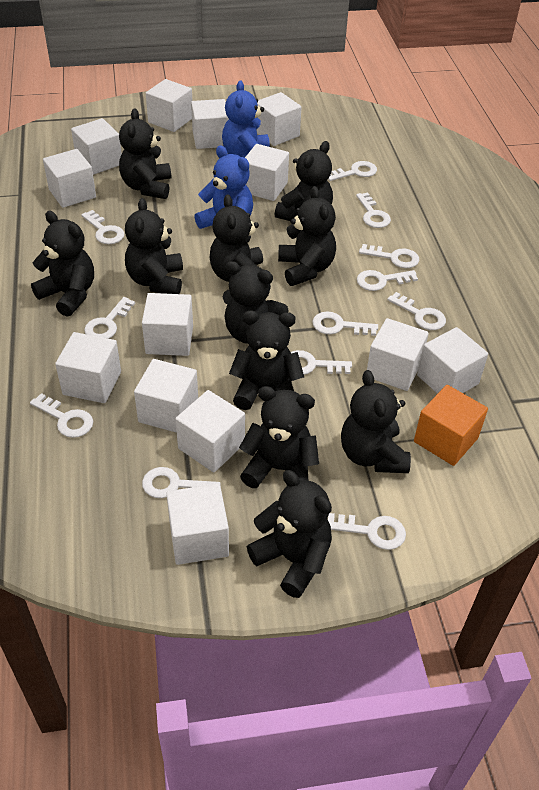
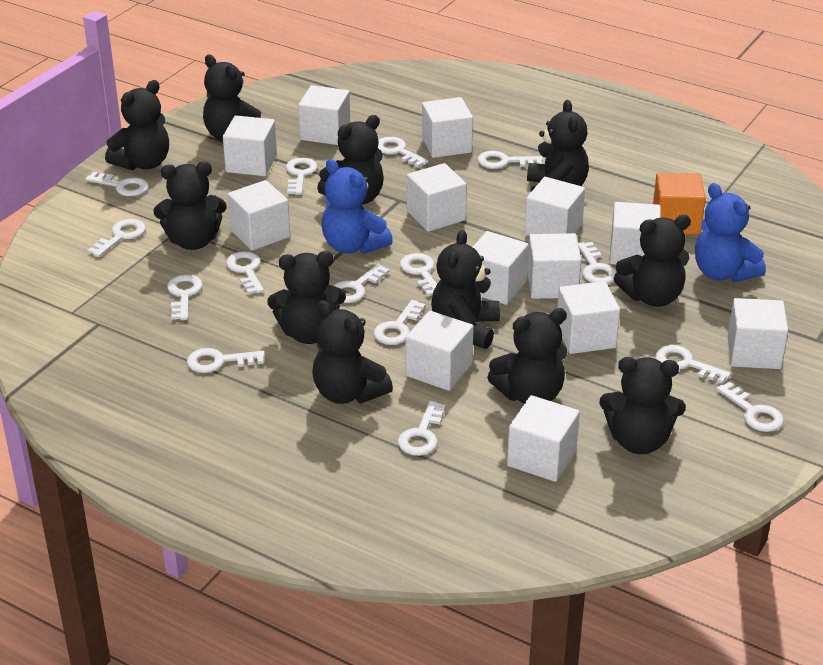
white key: 12 -> 15

